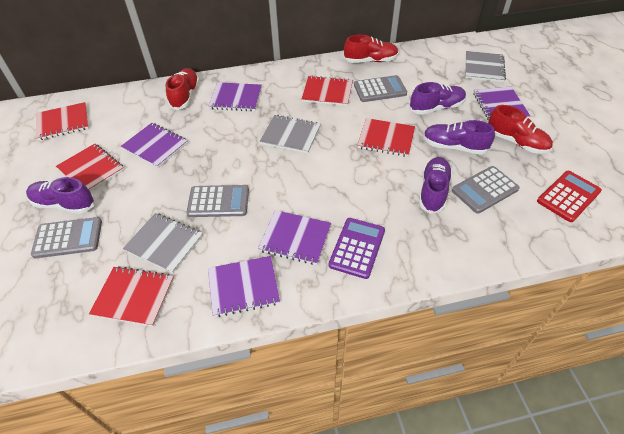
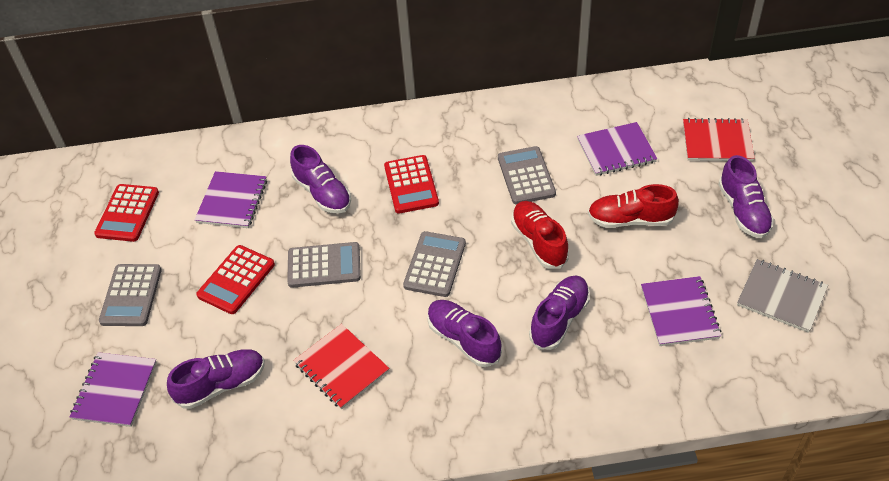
grey notebook: 3 -> 1
purple calculator: 1 -> 0
purple notebook: 5 -> 4
purple shoe: 4 -> 5
red calculator: 1 -> 3
red notebook: 5 -> 2
red shoe: 3 -> 2

